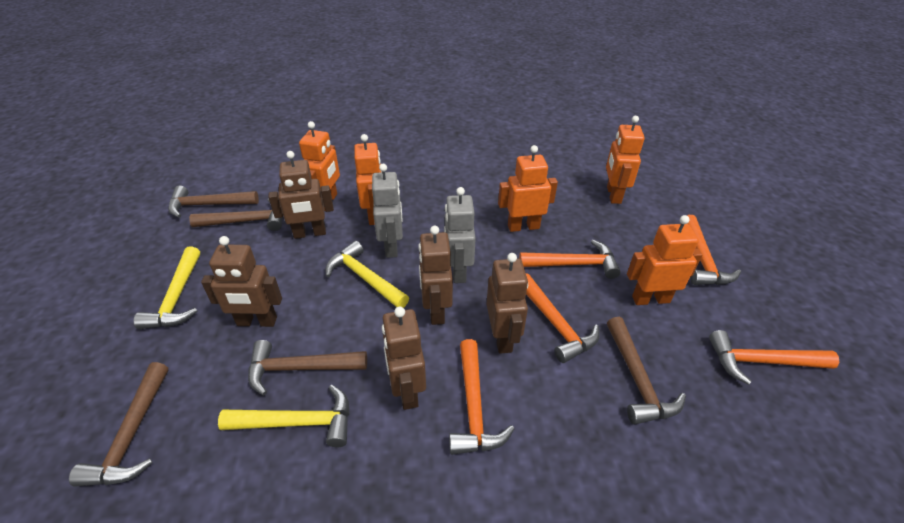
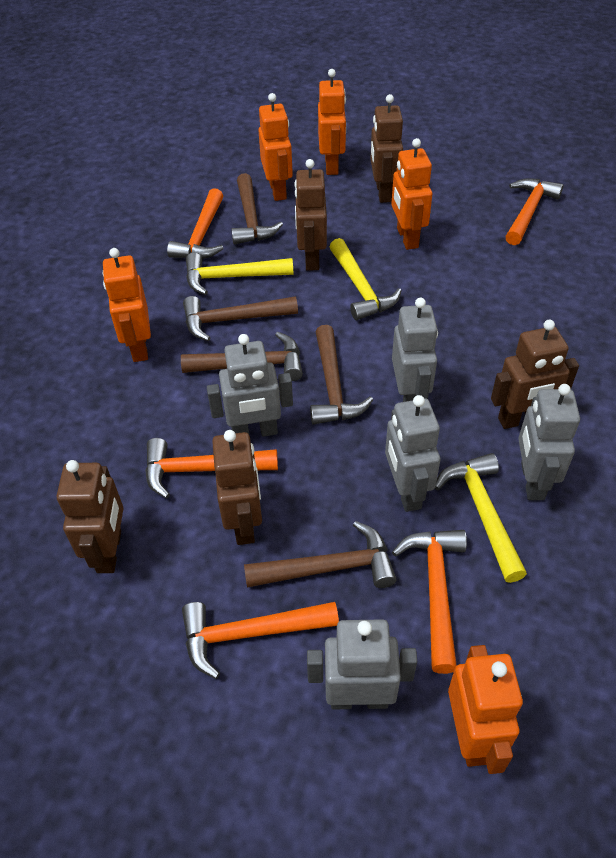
grey robot: 2 -> 5

